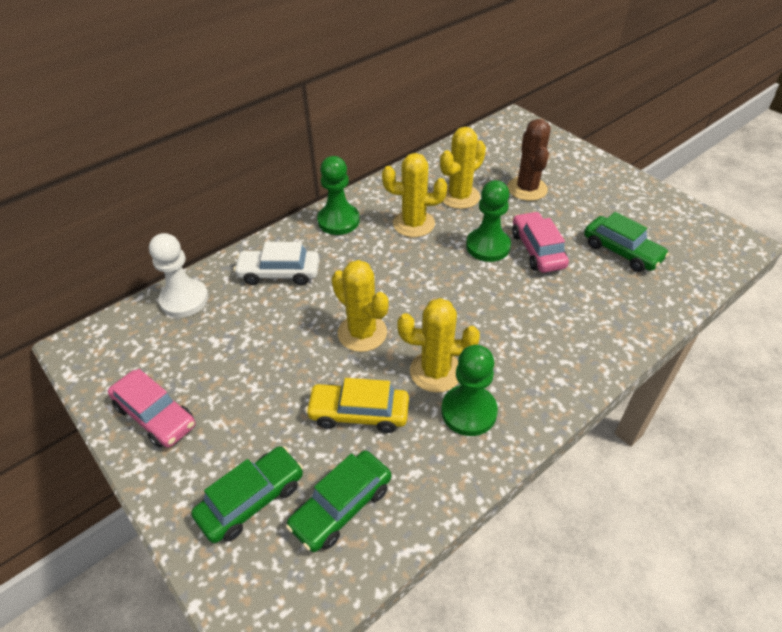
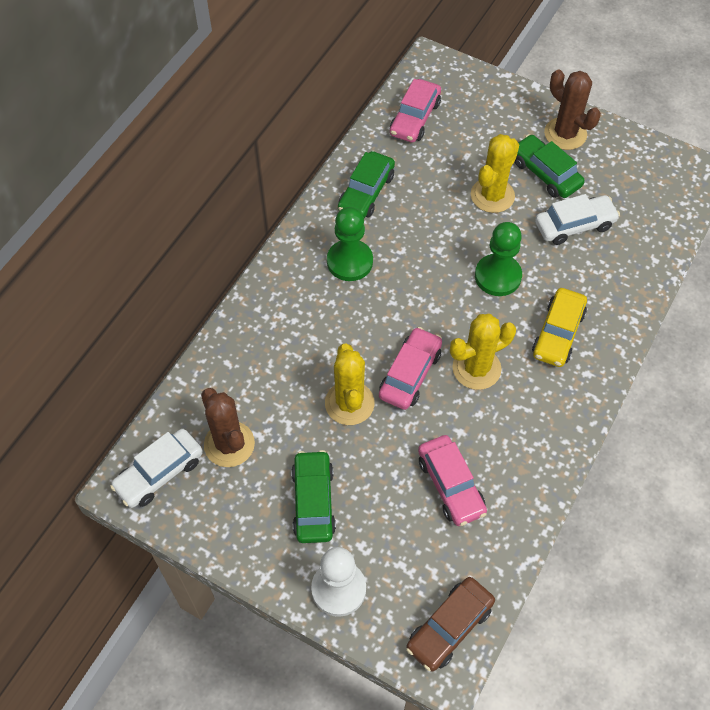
brown cactus: 1 -> 2
brown car: 0 -> 1
green pawn: 3 -> 2
pink car: 2 -> 3
white car: 1 -> 2
yellow cactus: 4 -> 3

